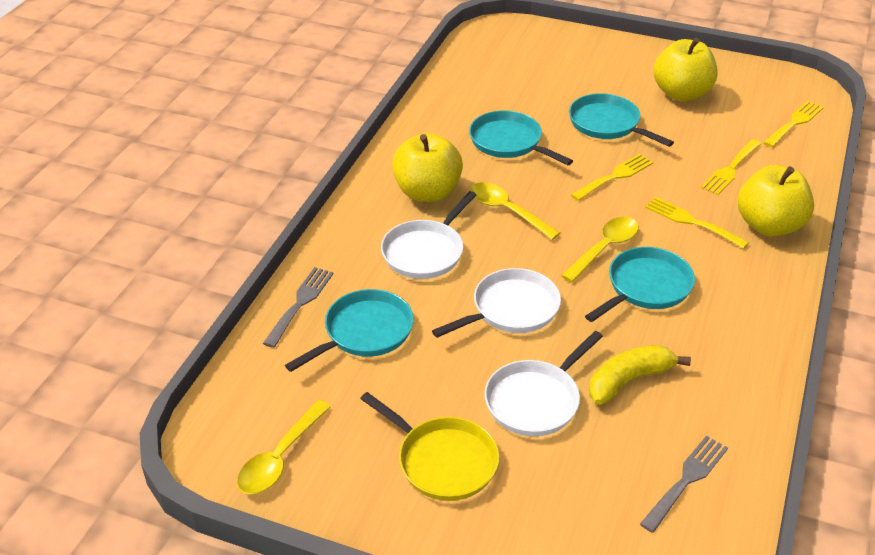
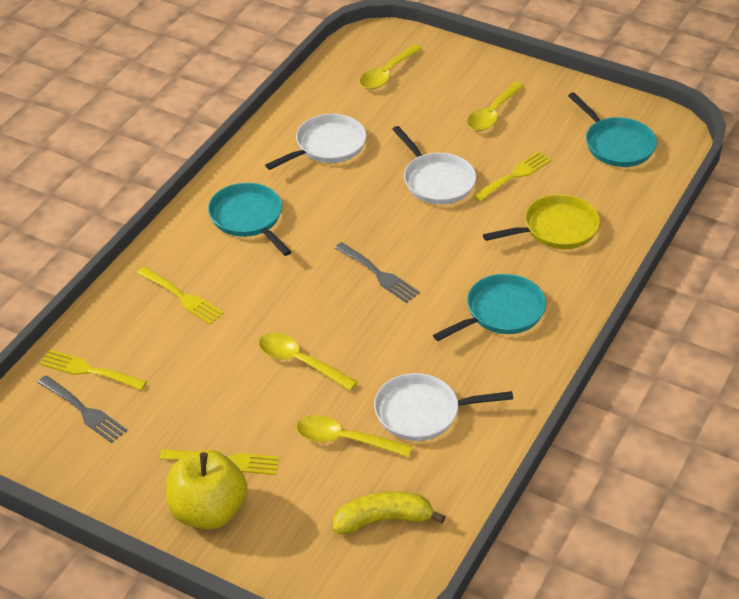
turquoise pan: 4 -> 3
yellow apple: 3 -> 1
yellow spoon: 3 -> 4

